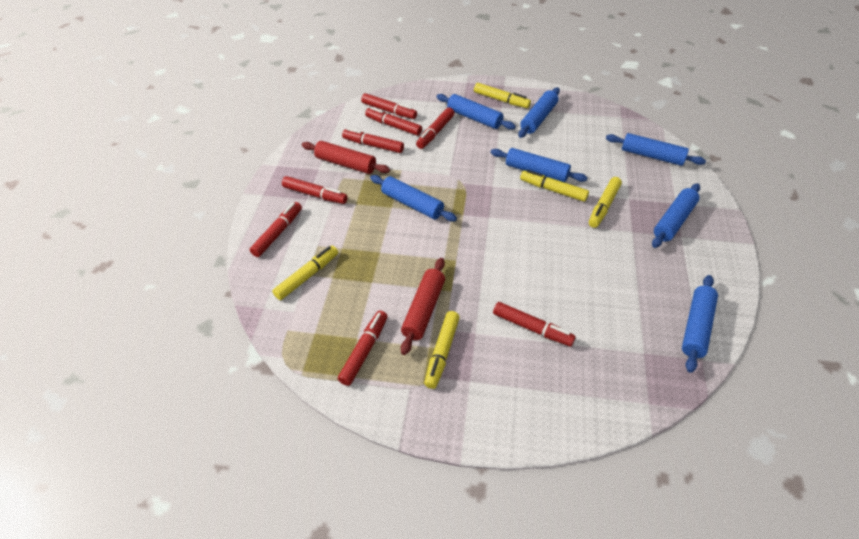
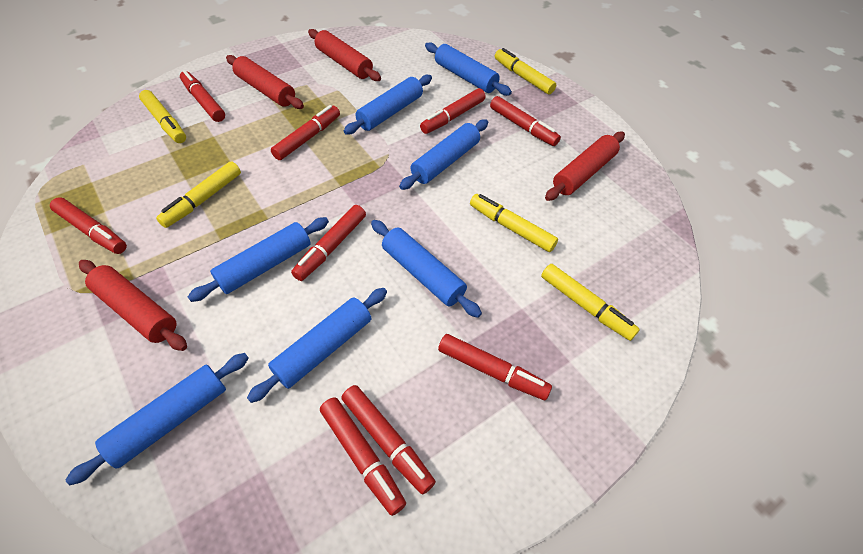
red marker: 8 -> 9
red rolling pin: 2 -> 4

